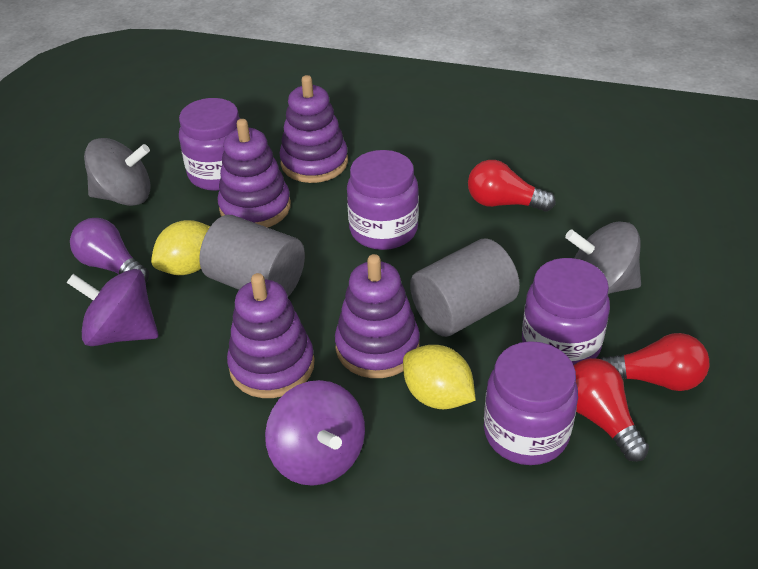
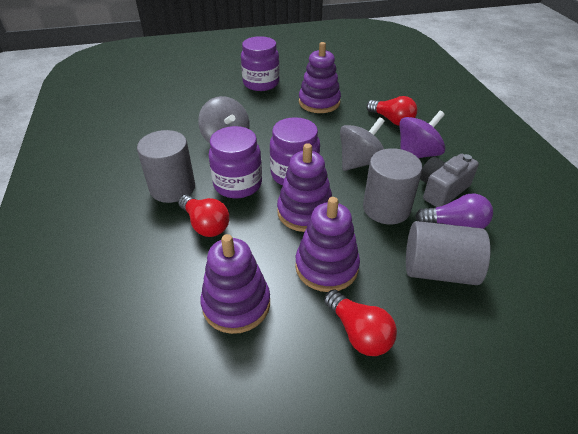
grey camera: 0 -> 1
grey cylinder: 2 -> 3
purple jar: 4 -> 3
purple spinning top: 2 -> 1
yellow lemon: 2 -> 0

